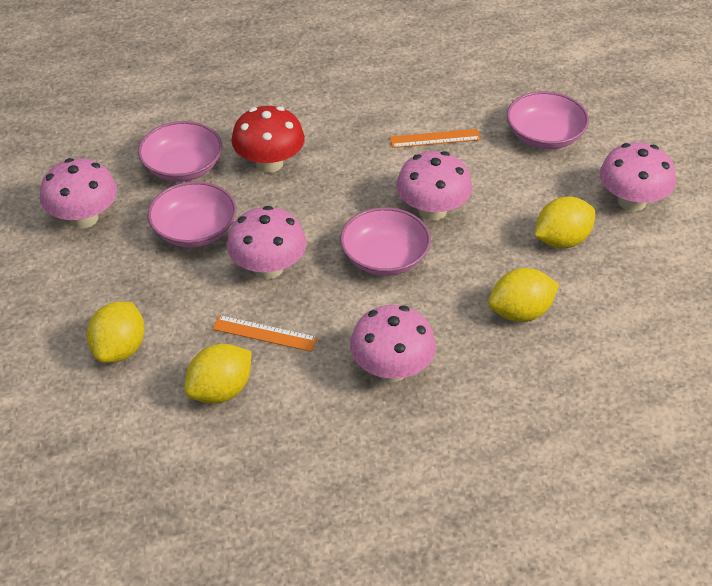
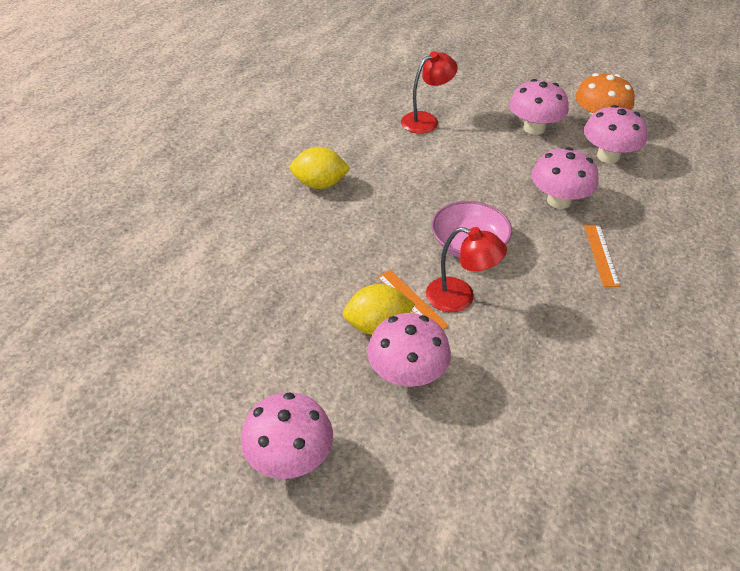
orange mushroom: 0 -> 1
pink bowl: 4 -> 1
red lamp: 0 -> 2
red mushroom: 1 -> 0
yellow lemon: 4 -> 2

